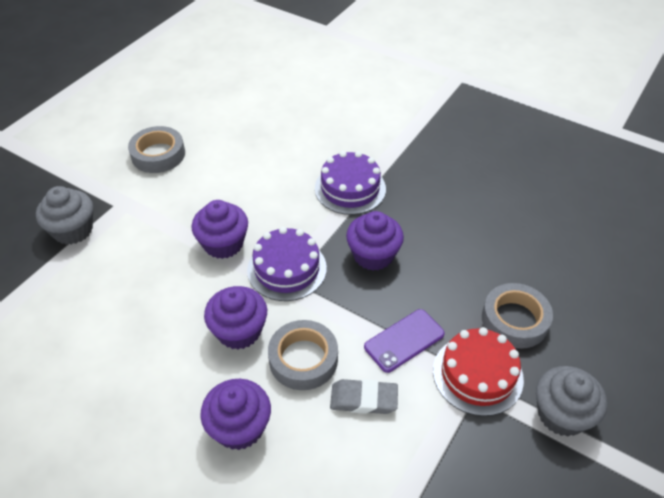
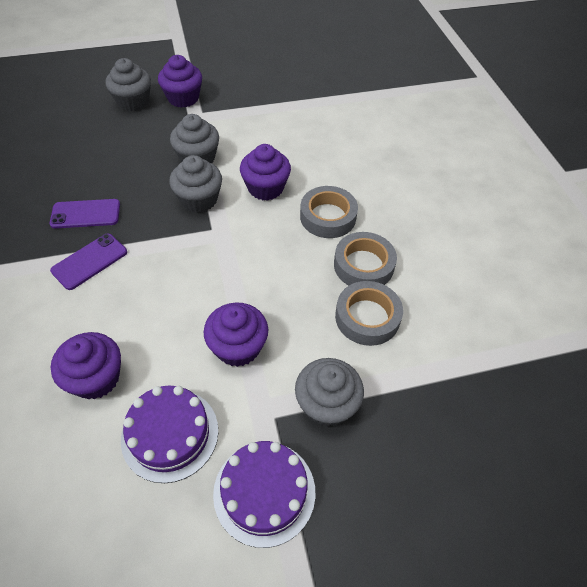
grey cupcake: 2 -> 4
grey eraser: 1 -> 0
purple phone: 1 -> 2
red cake: 1 -> 0

